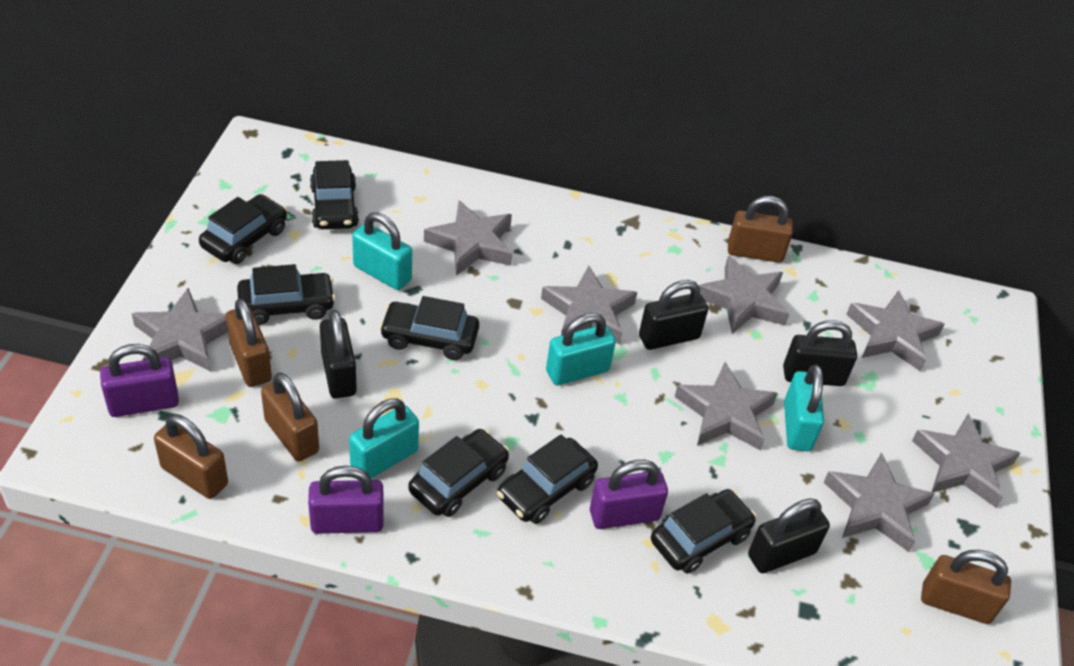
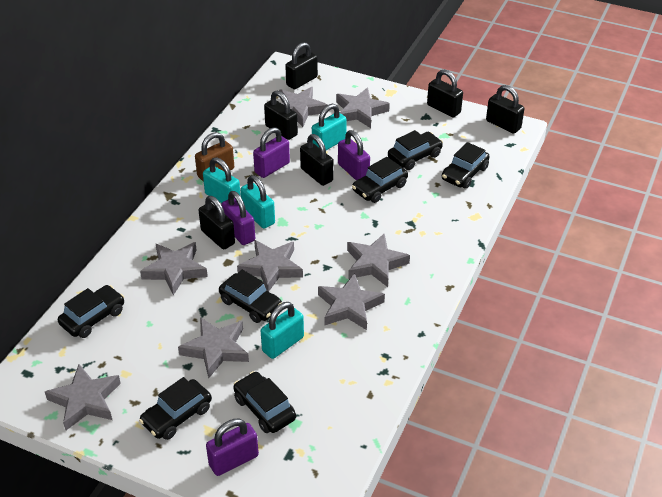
black padlock: 4 -> 6
brown padlock: 5 -> 1
purple padlock: 3 -> 4

